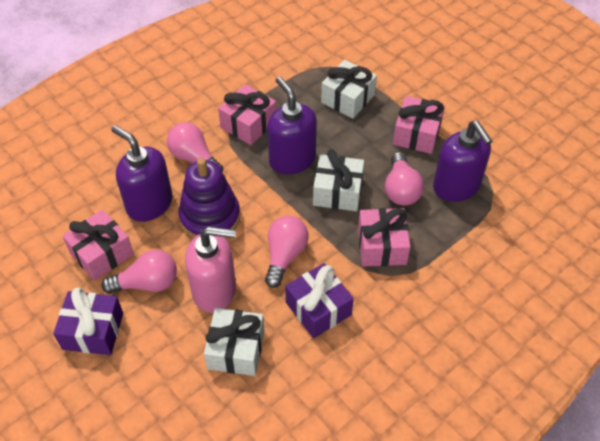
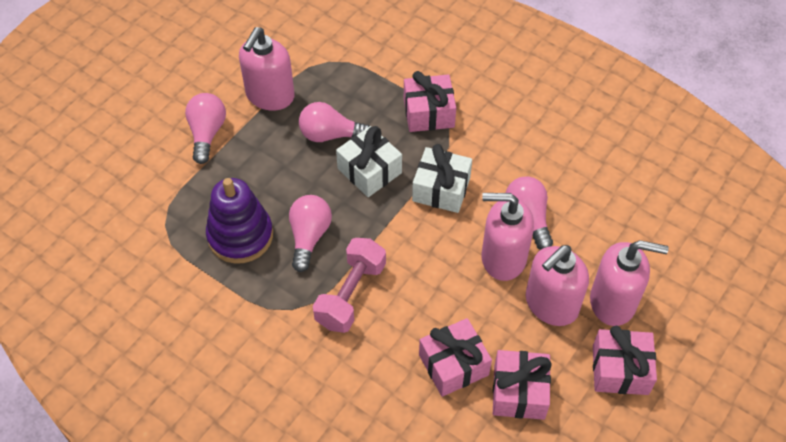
pink dumbbell: 0 -> 1
pink soap dispenser: 1 -> 4
purple gift: 2 -> 0
purple soap dispenser: 3 -> 0
white gift: 3 -> 2

